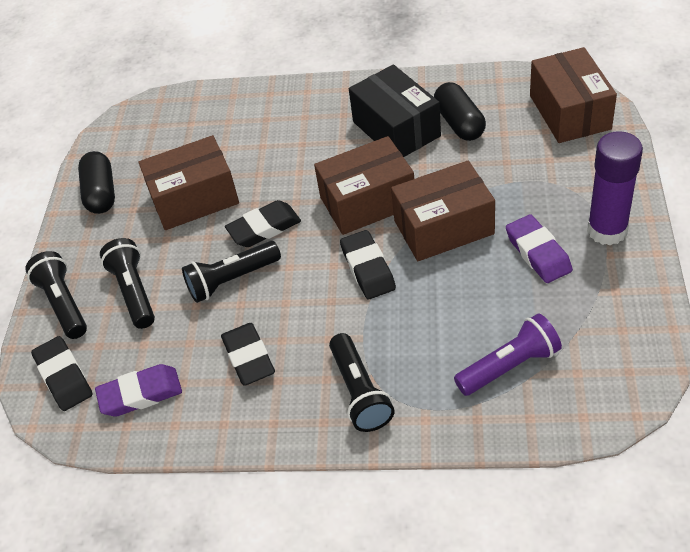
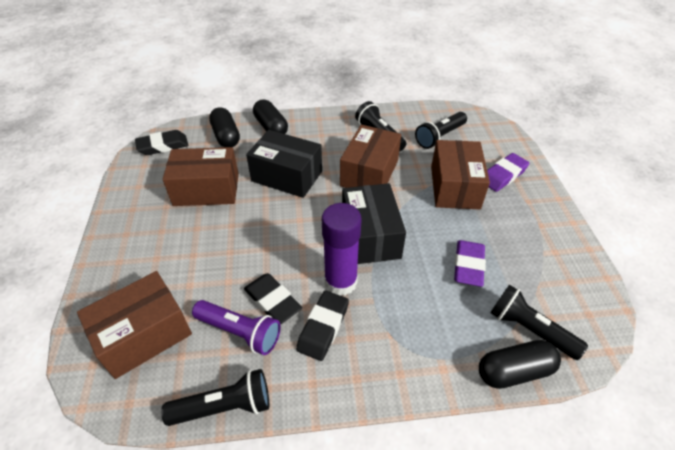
black box: 1 -> 2
black capsule: 2 -> 3
black eraser: 4 -> 3

